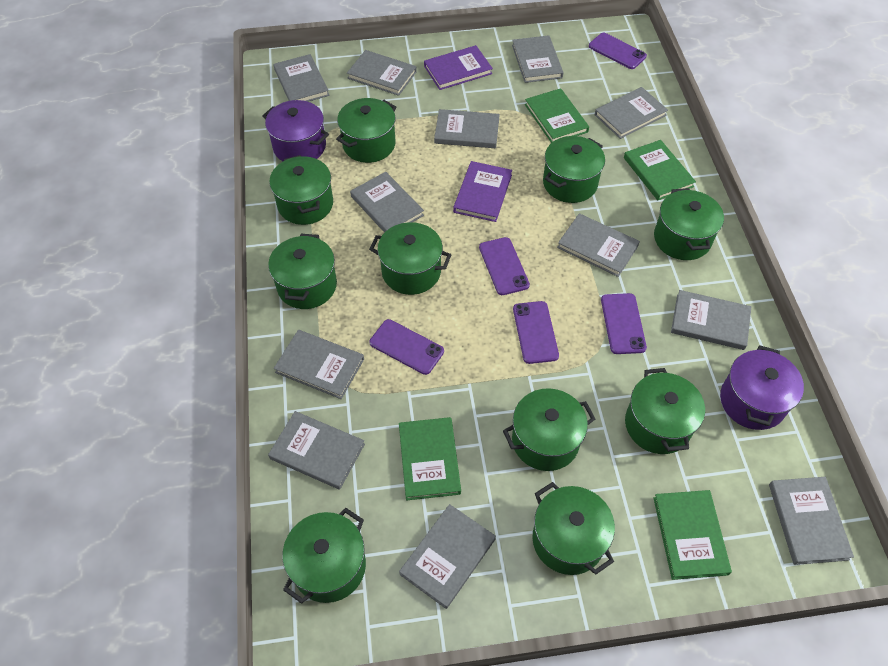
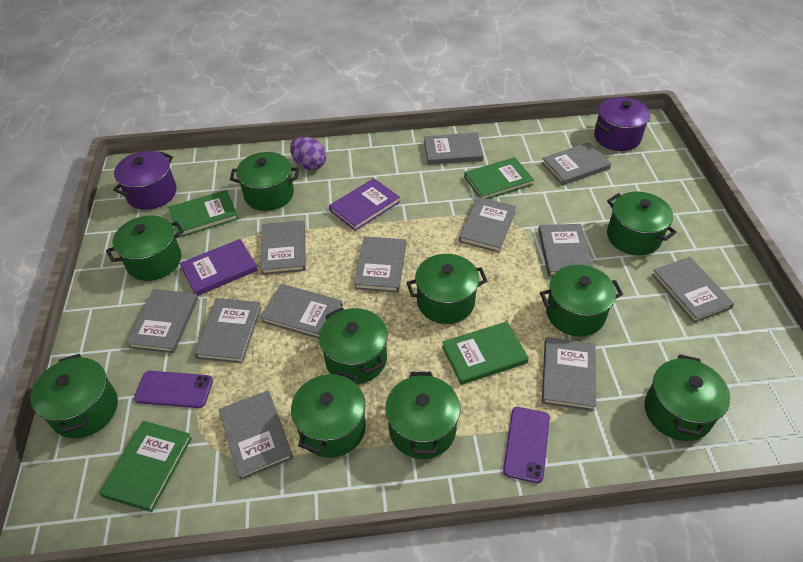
purple egg: 0 -> 1
purple phone: 5 -> 2

